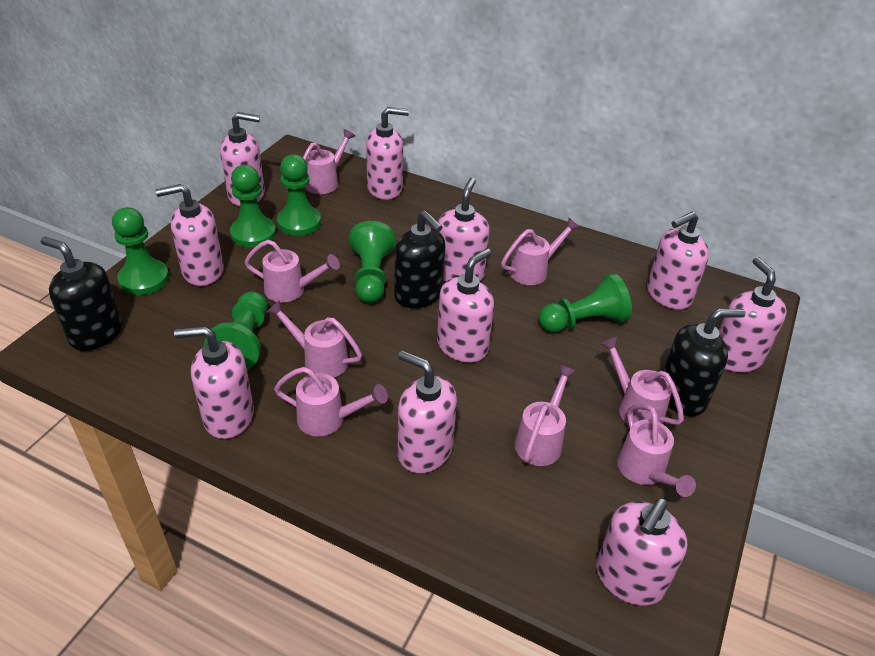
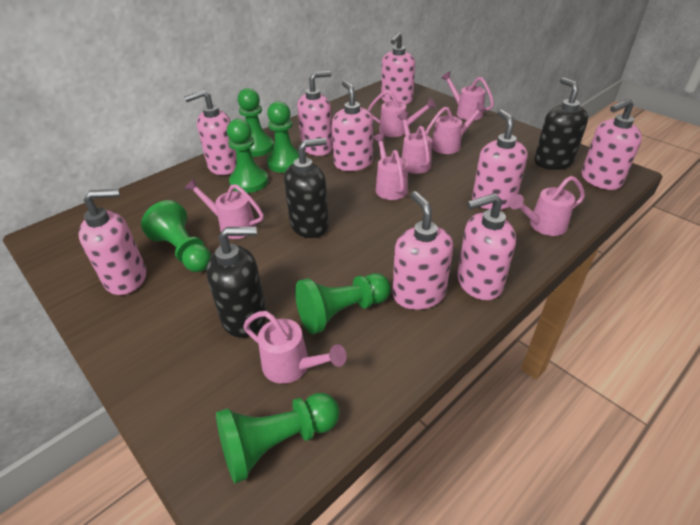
pink soap dispenser: 10 -> 9

